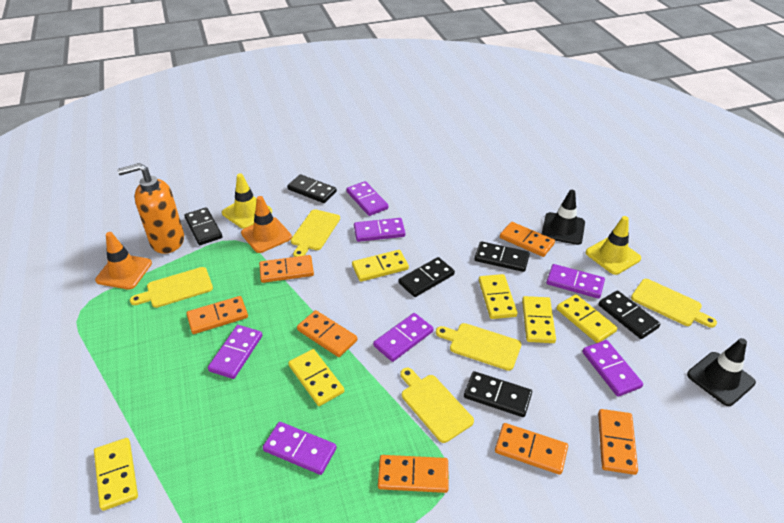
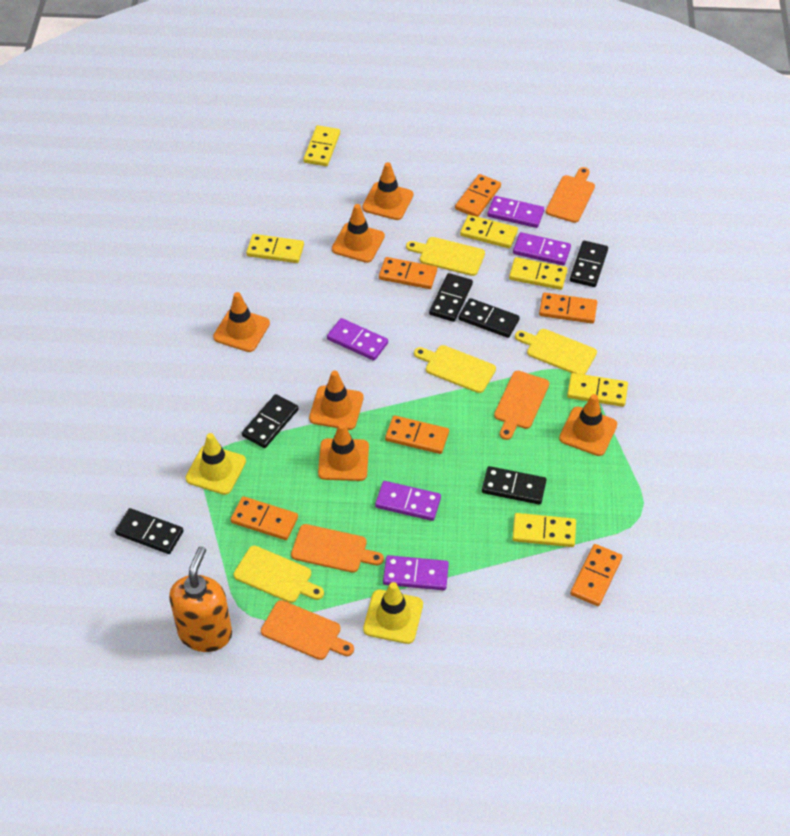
black traffic cone: 2 -> 0
orange cutting board: 0 -> 4
orange domino: 7 -> 6
orange traffic cone: 2 -> 6
purple domino: 7 -> 5
yellow cutting board: 5 -> 4

